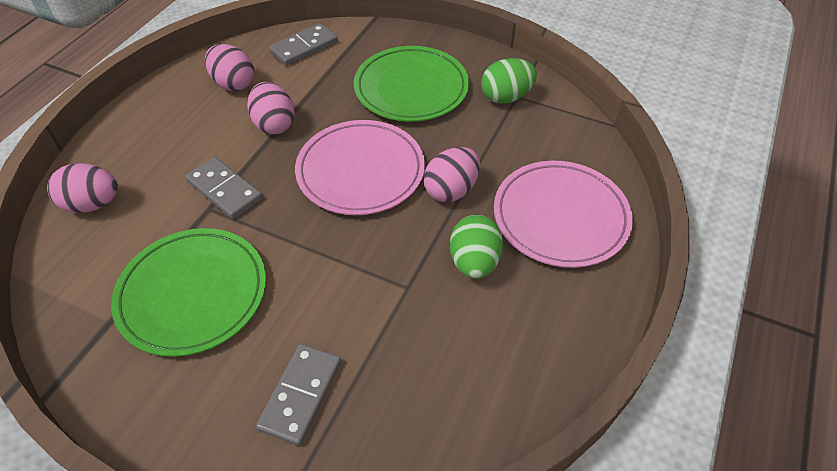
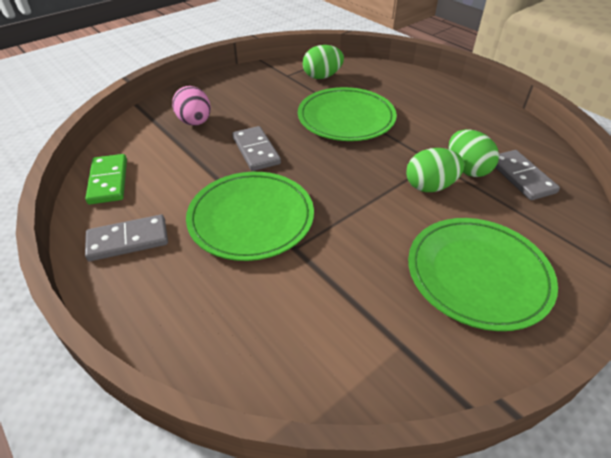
green domino: 0 -> 1
green egg: 2 -> 3
green plate: 2 -> 3
pink egg: 4 -> 1
pink plate: 2 -> 0

